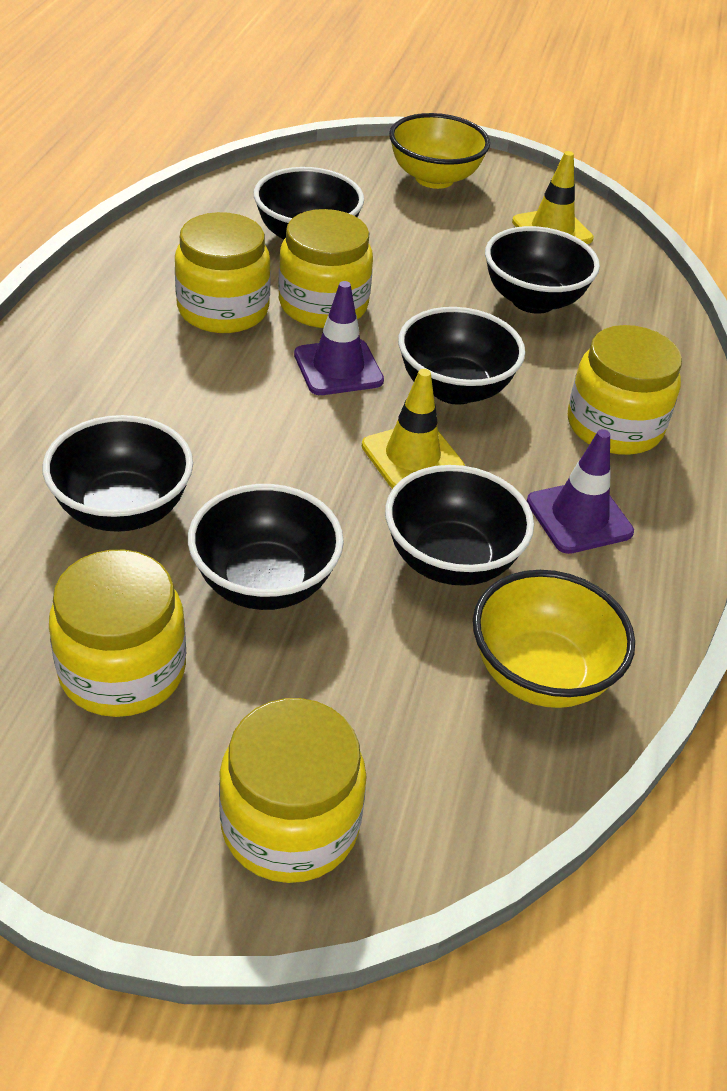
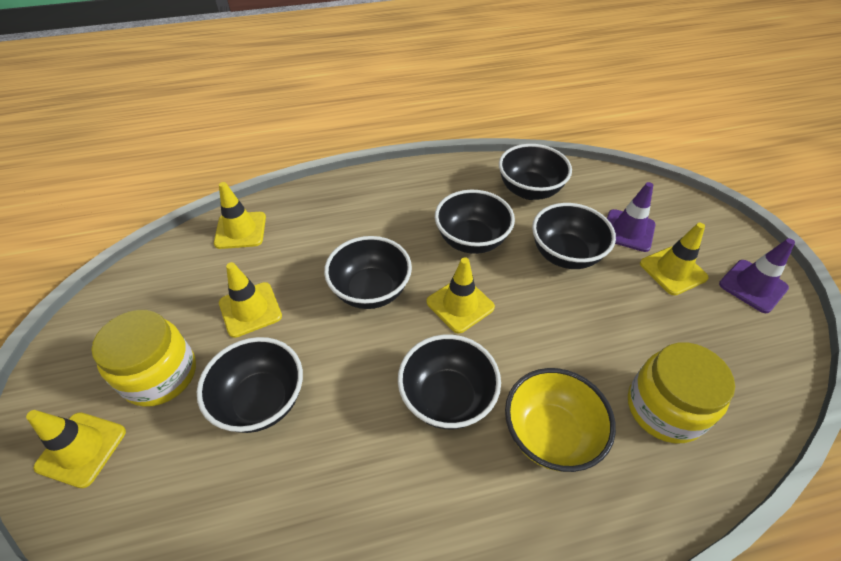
yellow bowl: 2 -> 1
yellow jar: 5 -> 2
yellow traffic cone: 2 -> 5

